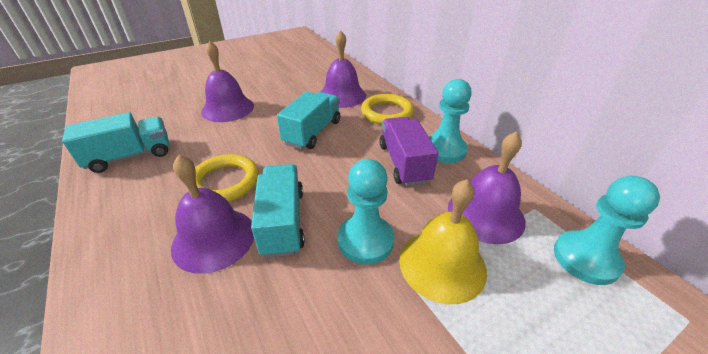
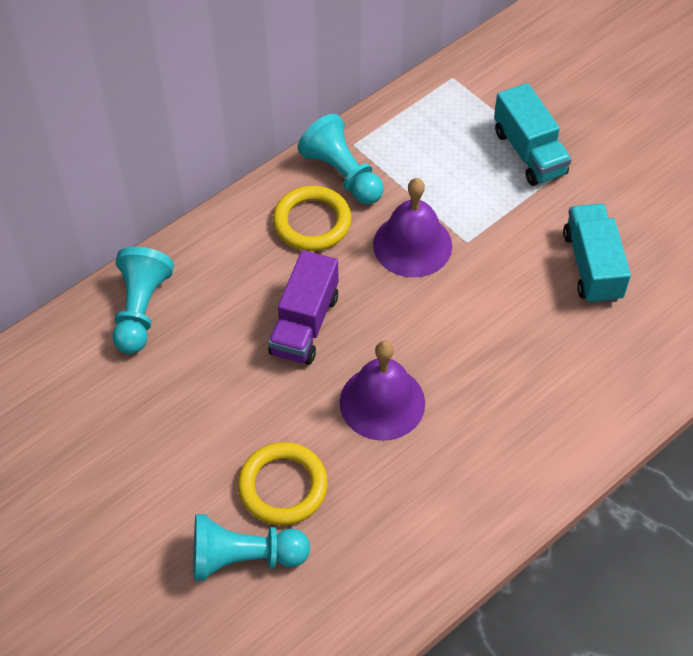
purple bell: 4 -> 2
turquoise truck: 3 -> 2
yellow bell: 1 -> 0

